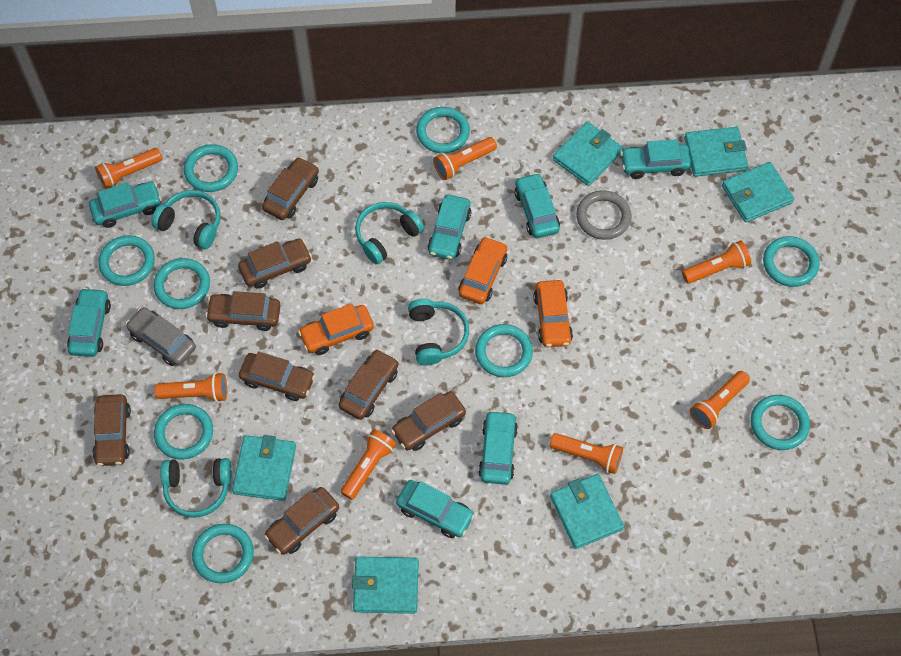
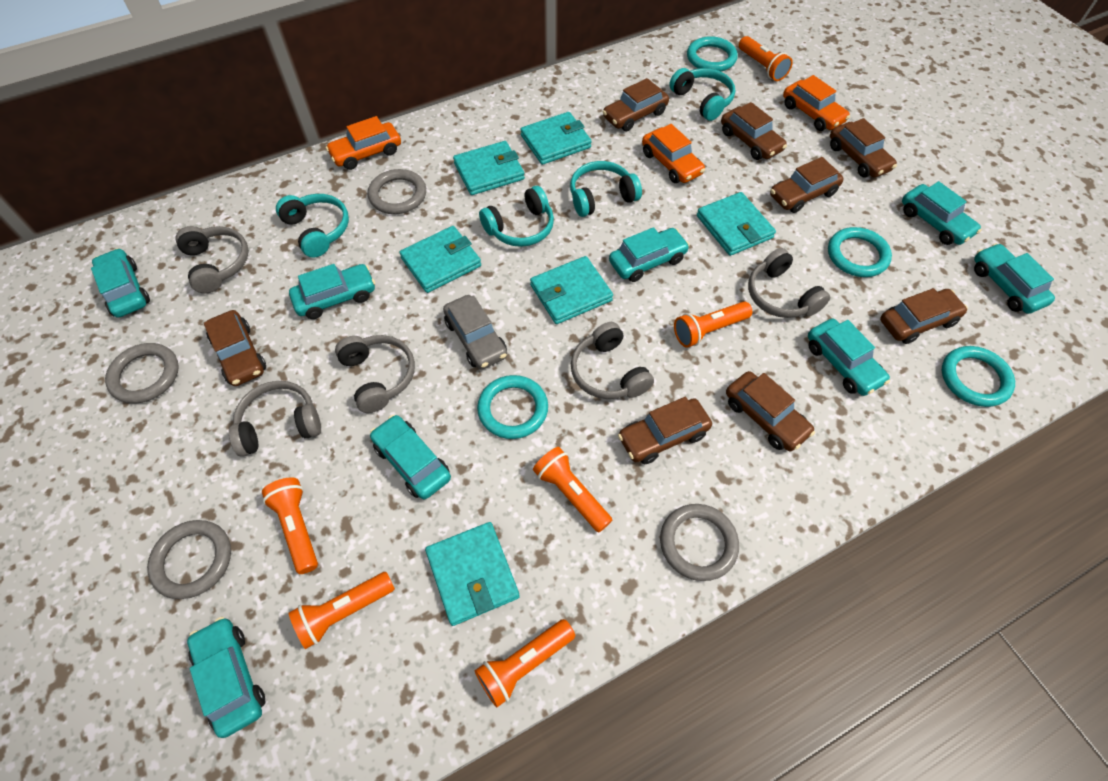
grey headphones: 0 -> 5
grey ring: 1 -> 4
orange flashlight: 7 -> 6
turquoise car: 7 -> 8
turquoise ring: 9 -> 4

